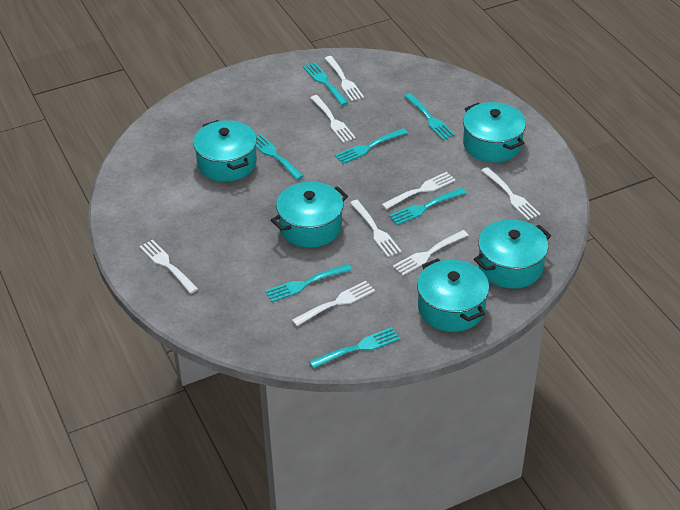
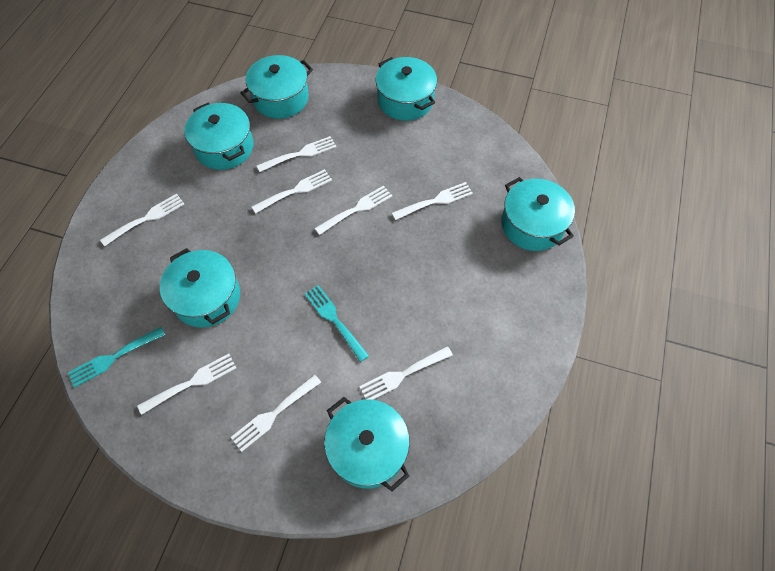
turquoise fork: 7 -> 2
turquoise pot: 5 -> 6

